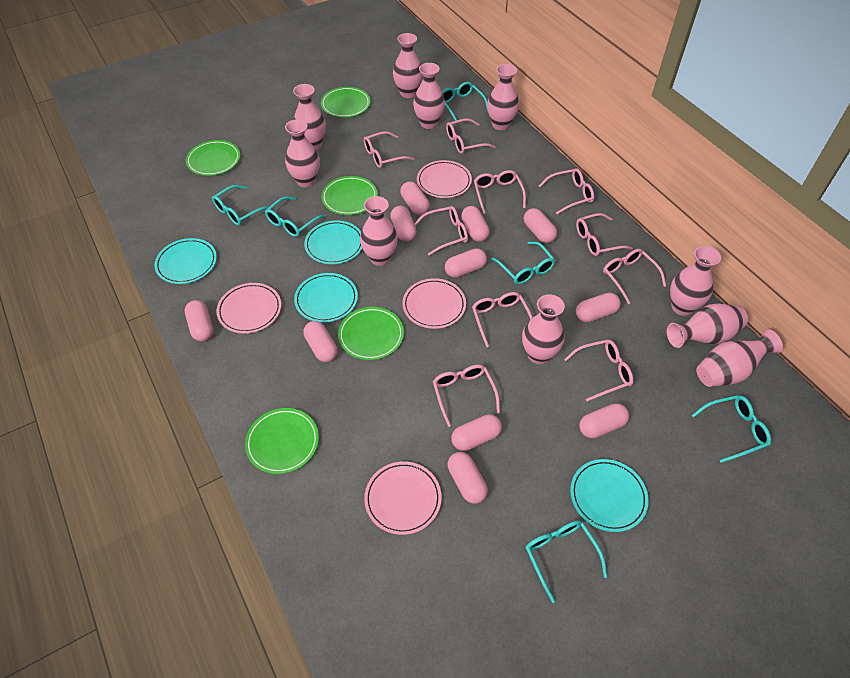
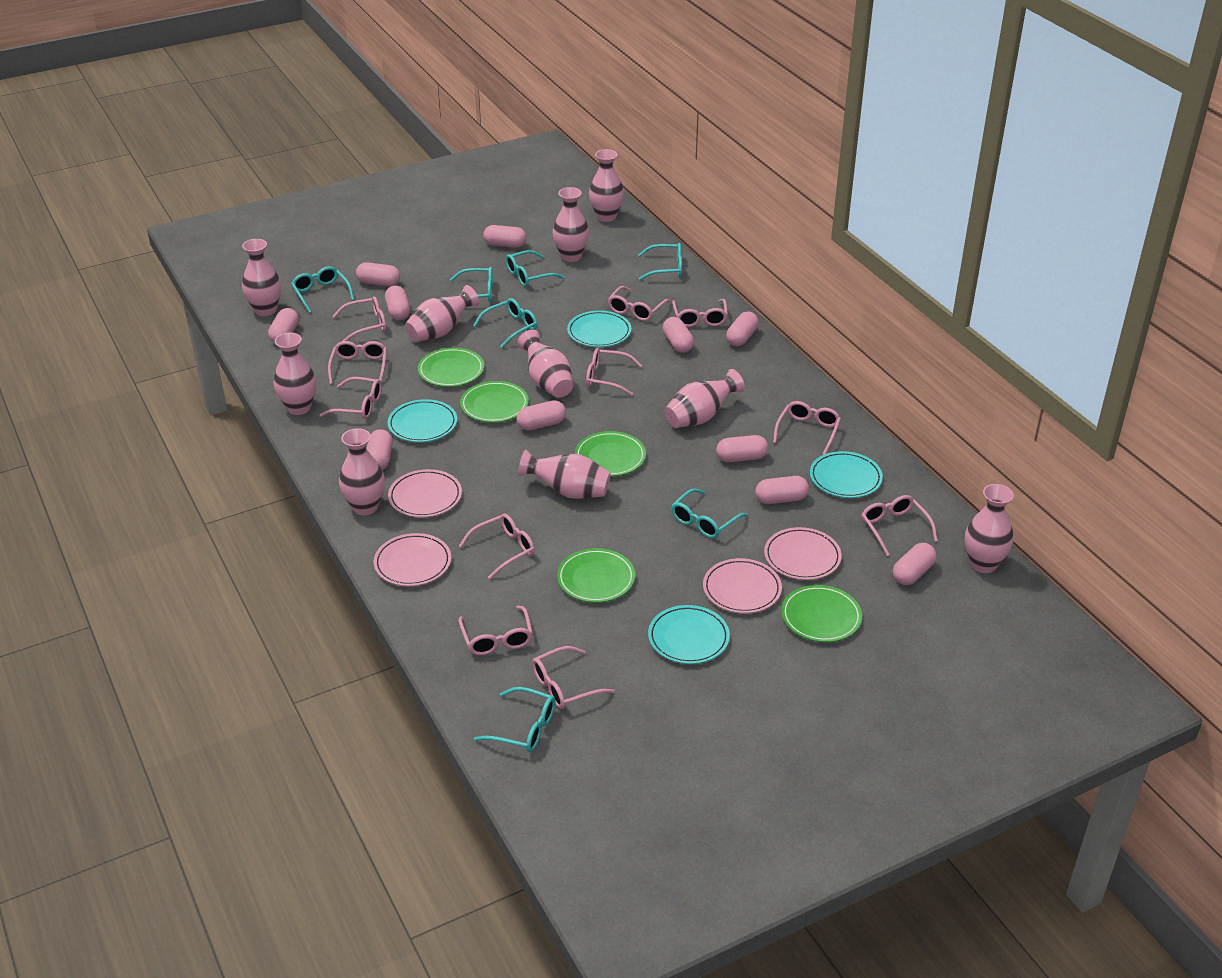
pink glasses: 10 -> 11
turquoise glasses: 6 -> 7

